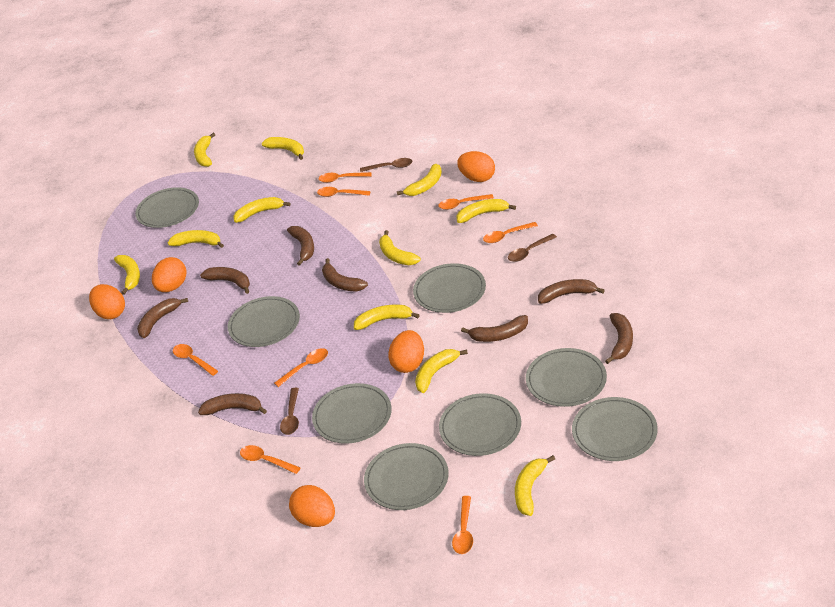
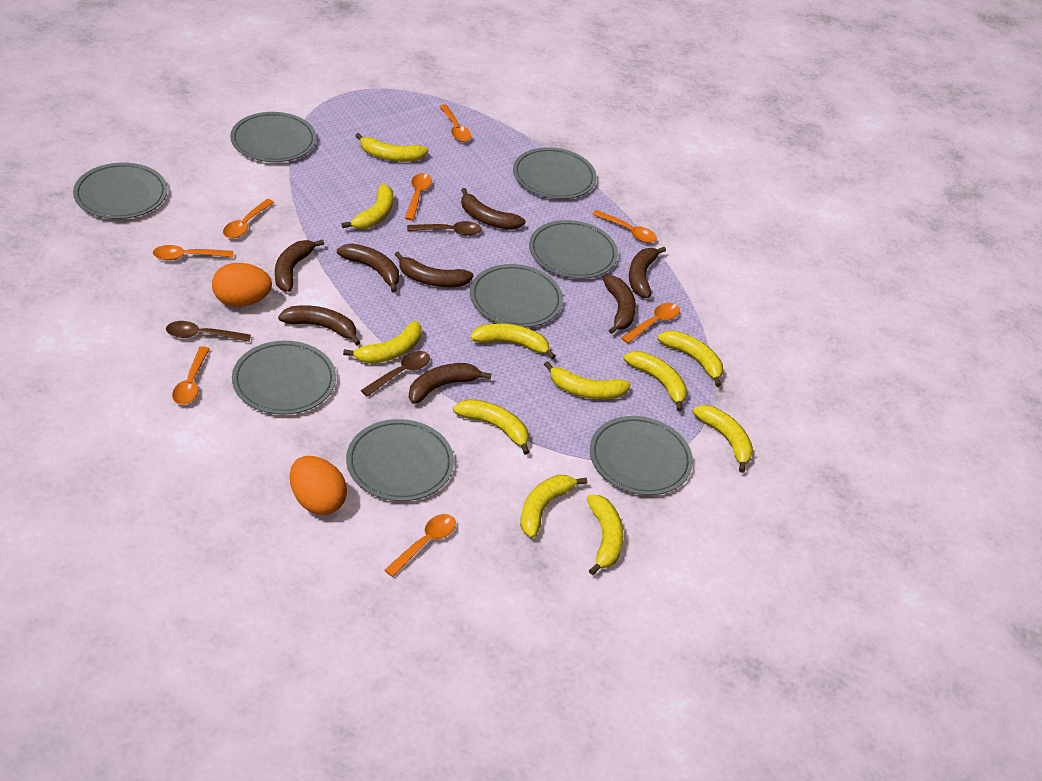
orange egg: 5 -> 2

